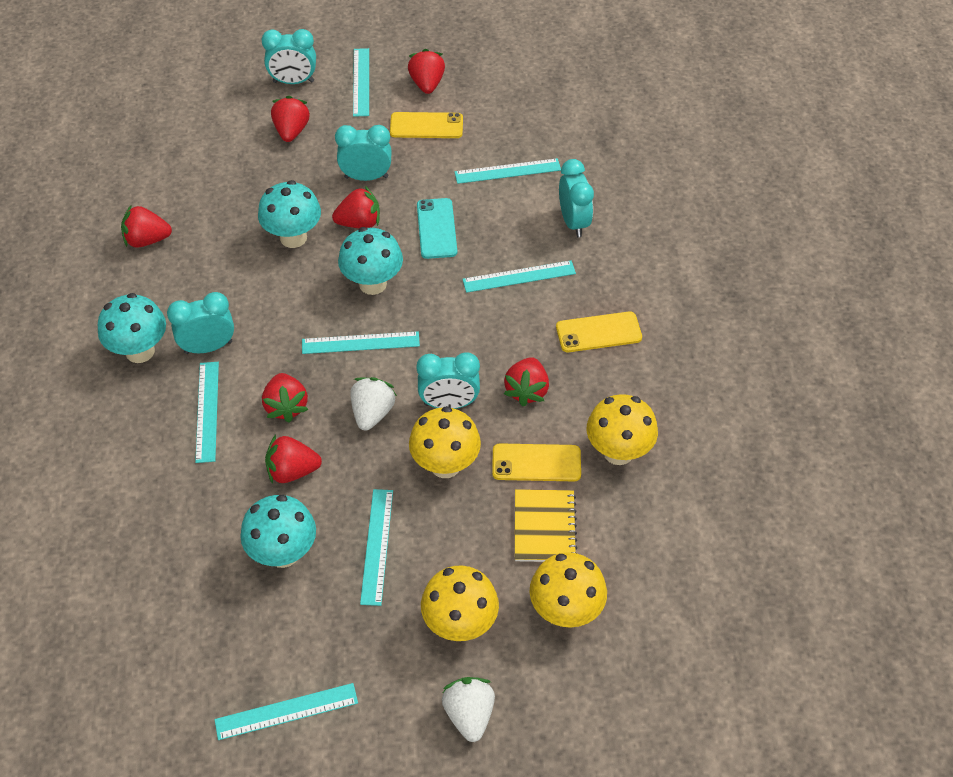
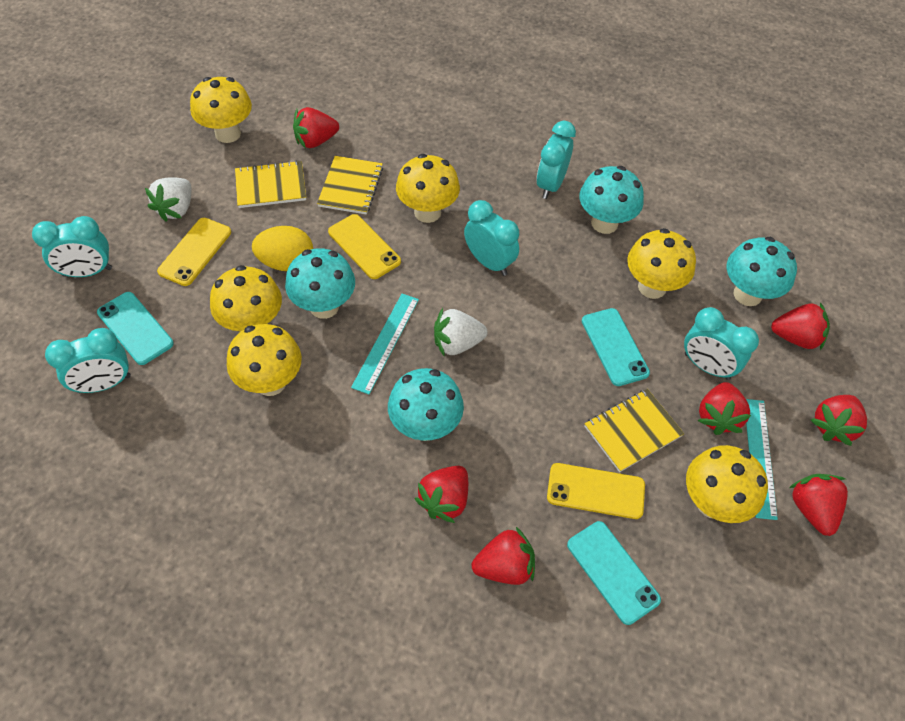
turquoise phone: 1 -> 3
turquoise ruler: 7 -> 2
yellow egg: 0 -> 1
yellow mushroom: 4 -> 6
yellow notebook: 1 -> 3

